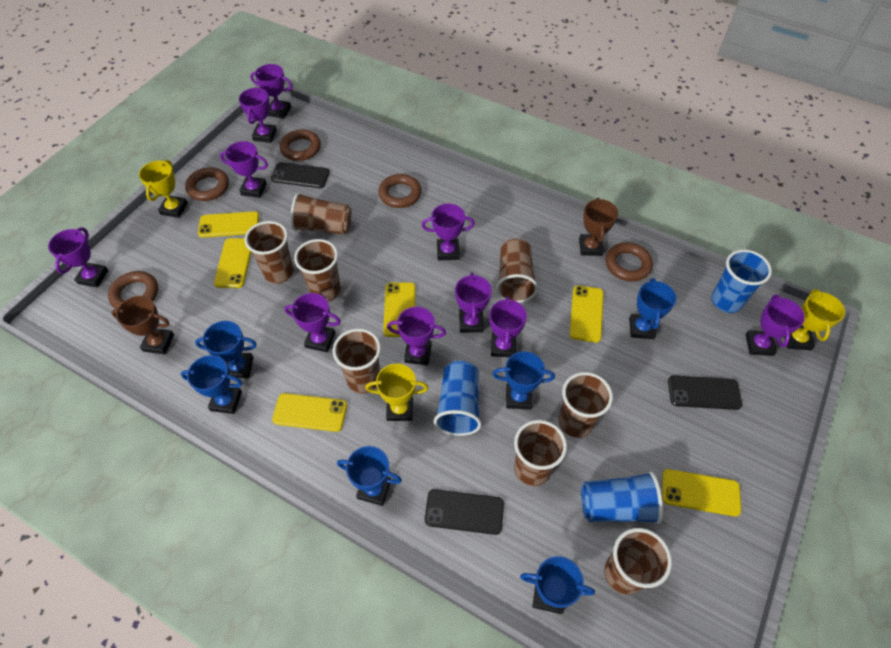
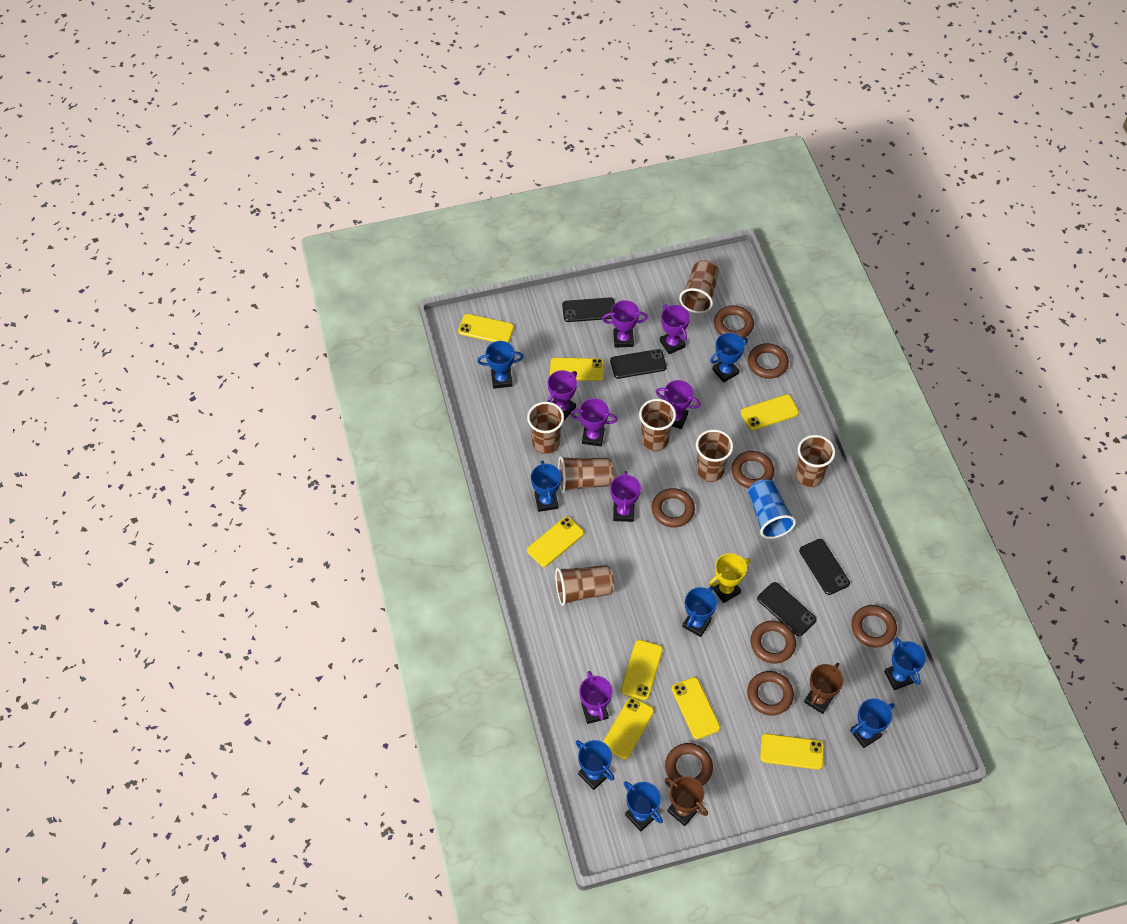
black phone: 3 -> 4
blue cup: 3 -> 1
blue trophy: 6 -> 8
brown cup: 8 -> 7
brown ring: 5 -> 8
purple trophy: 10 -> 7
yellow phone: 6 -> 8
yellow trophy: 3 -> 1

